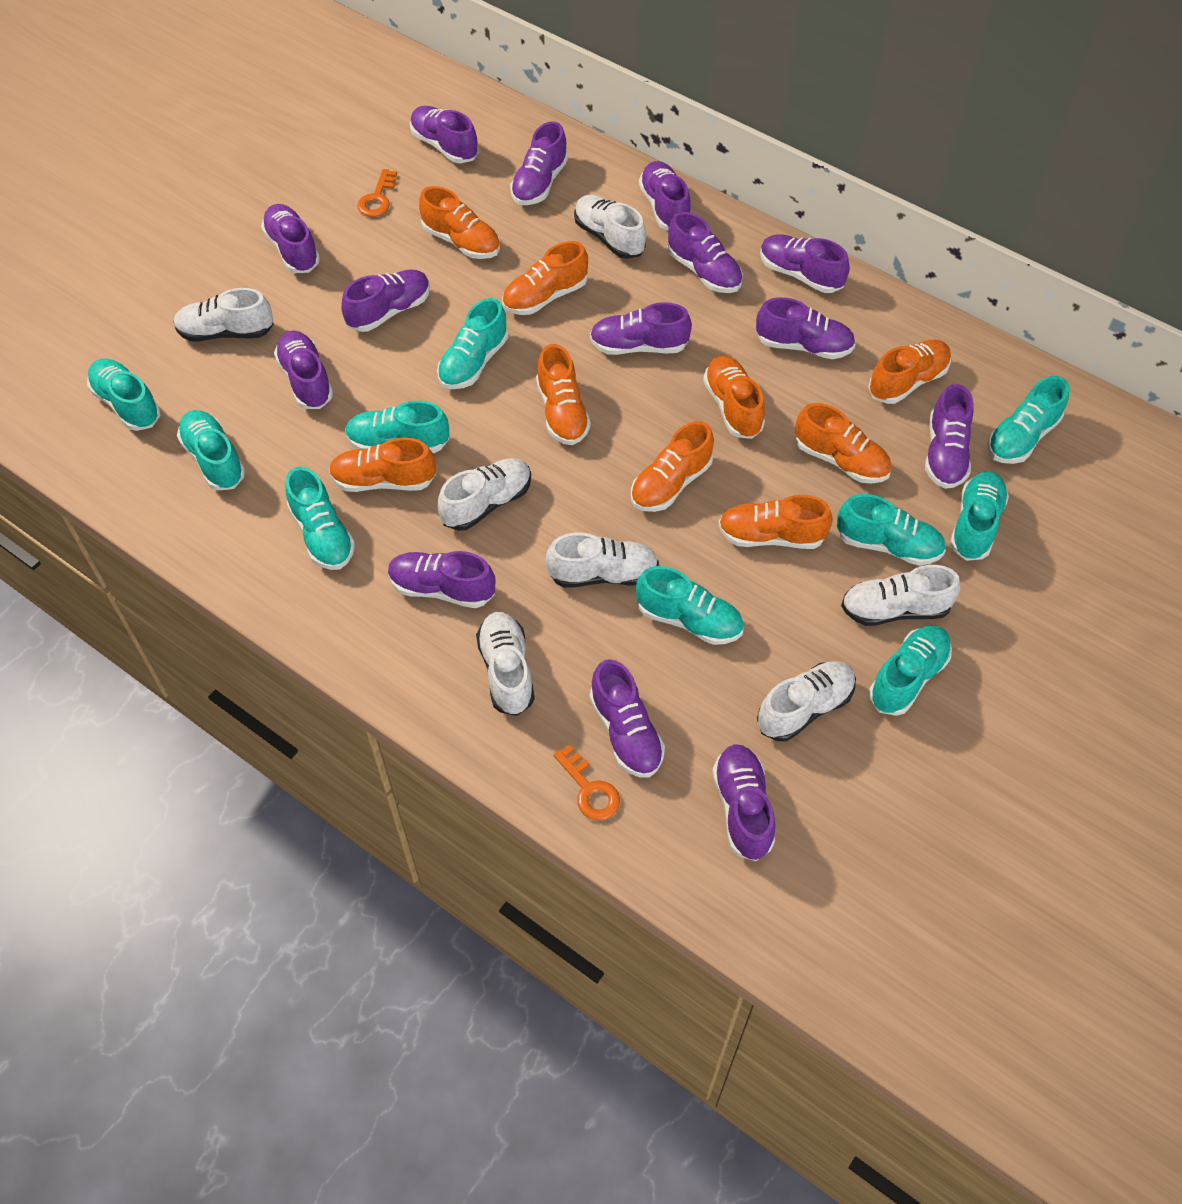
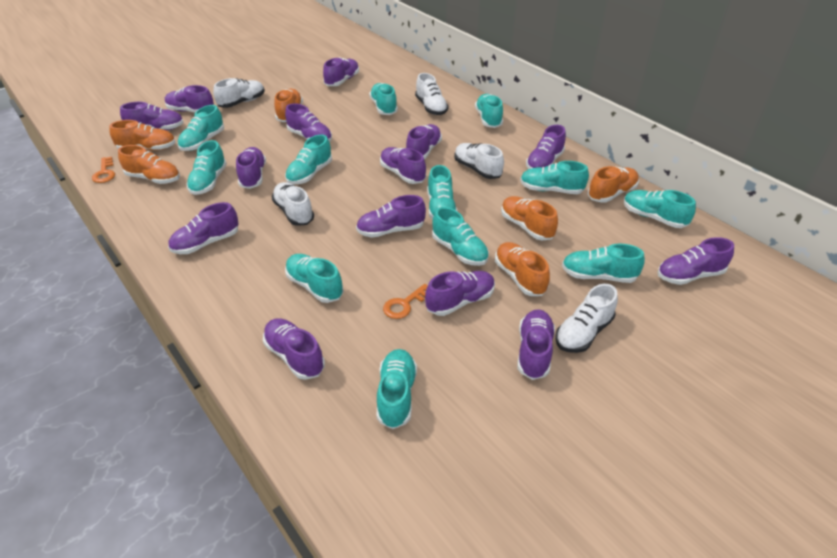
orange shoe: 9 -> 6
turquoise shoe: 10 -> 12
white shoe: 7 -> 5

